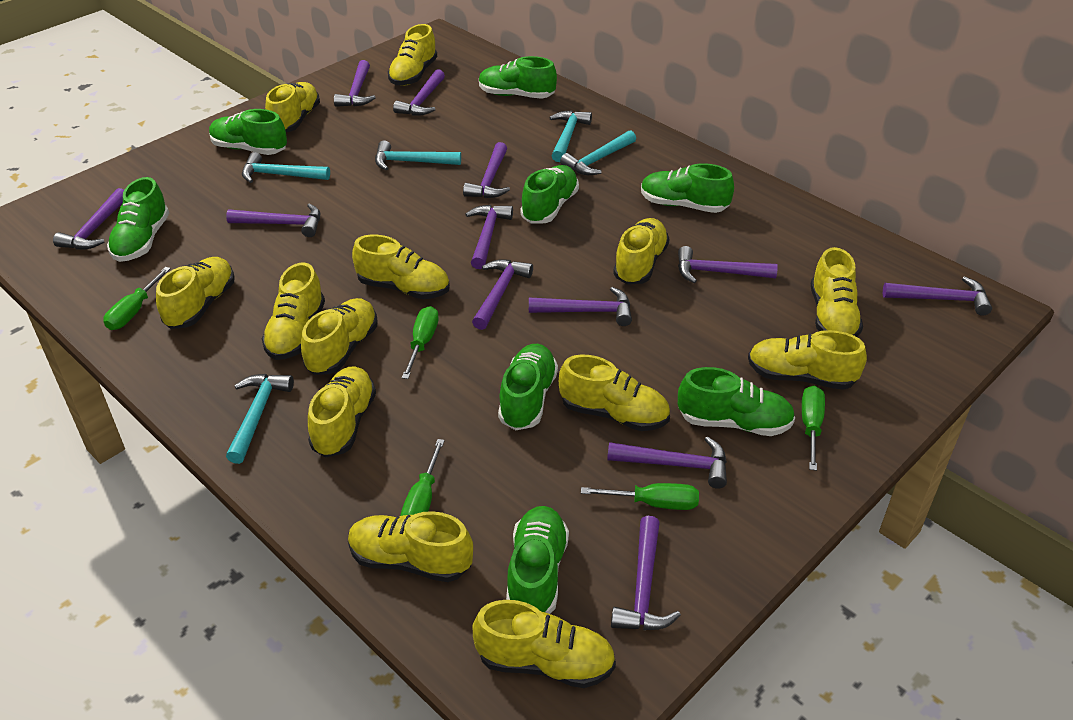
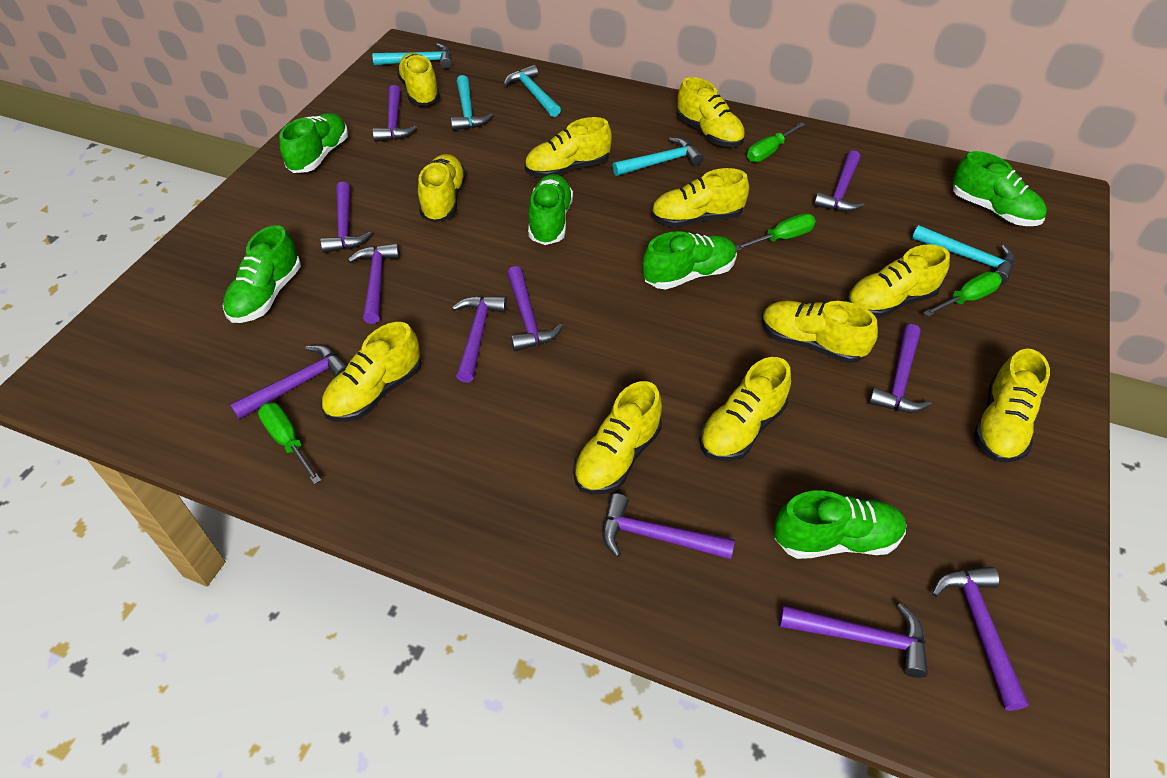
green screwdriver: 5 -> 4
green shoe: 8 -> 6
purple hammer: 12 -> 11
yellow shoe: 13 -> 11

